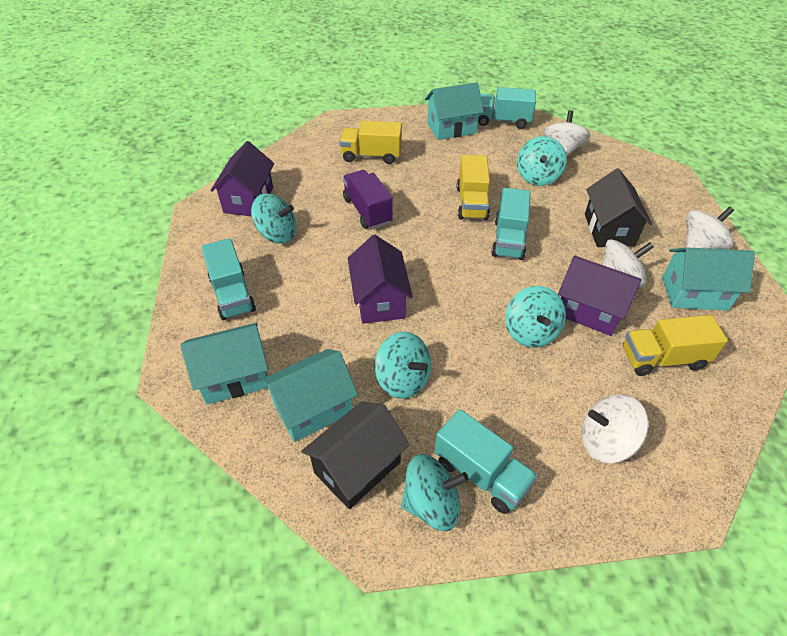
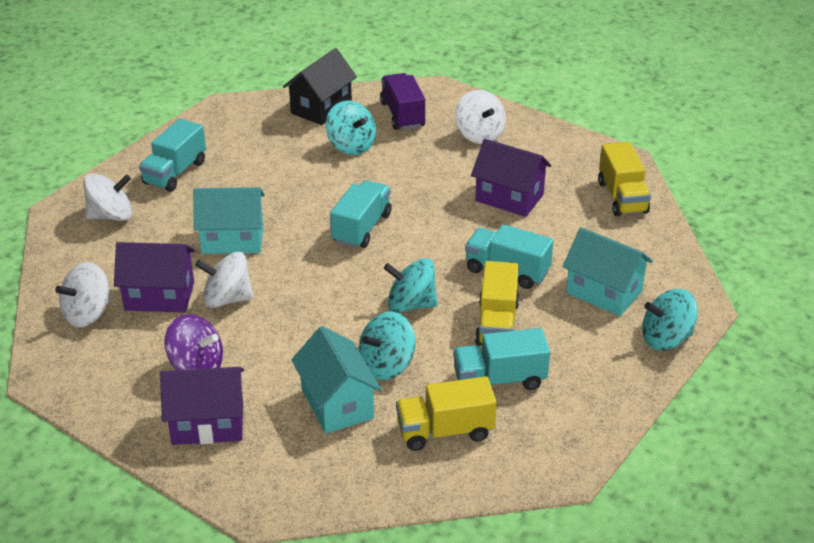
black house: 2 -> 1
purple spinning top: 0 -> 1
turquoise house: 4 -> 3
turquoise spinning top: 5 -> 4

